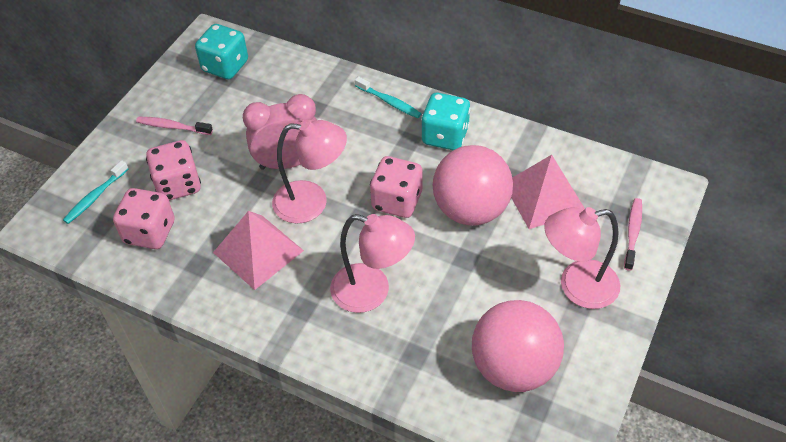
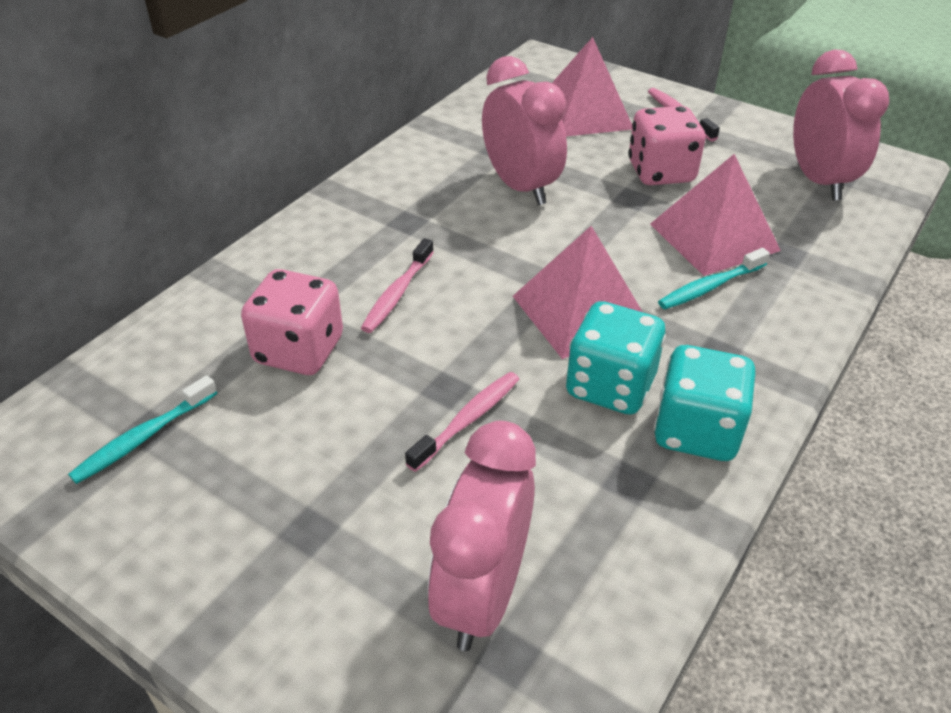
pink ball: 2 -> 0
pink clock: 1 -> 3
pink dice: 3 -> 2
pink lamp: 3 -> 0
pink pyramid: 2 -> 3
pink toothbrush: 2 -> 3

